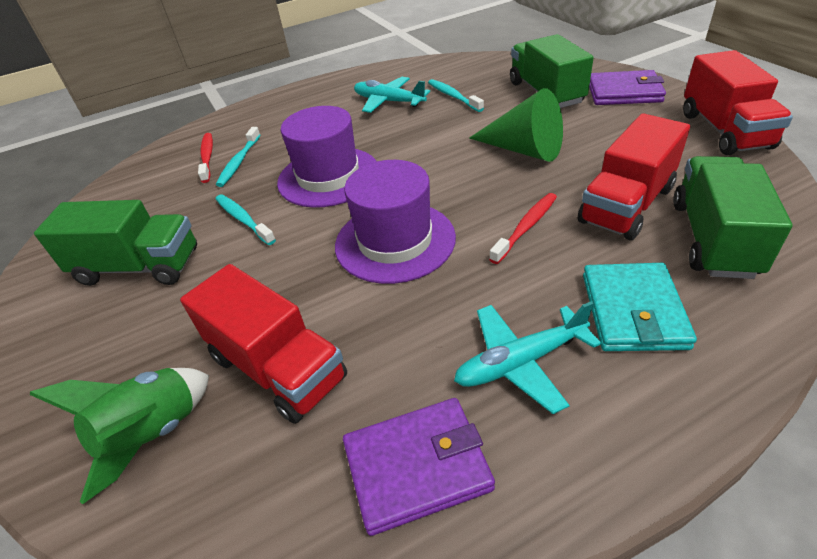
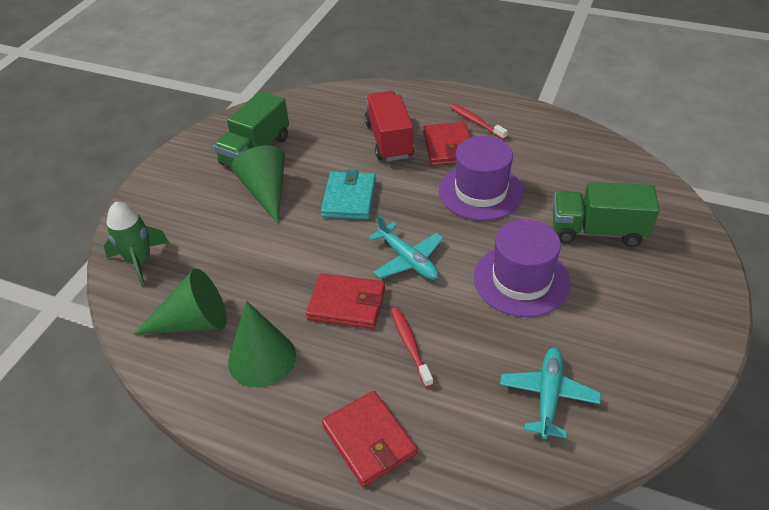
green cone: 1 -> 3
green truck: 3 -> 2
purple wallet: 2 -> 0
red truck: 3 -> 1
red wallet: 0 -> 3
turquoise toothbrush: 3 -> 0

